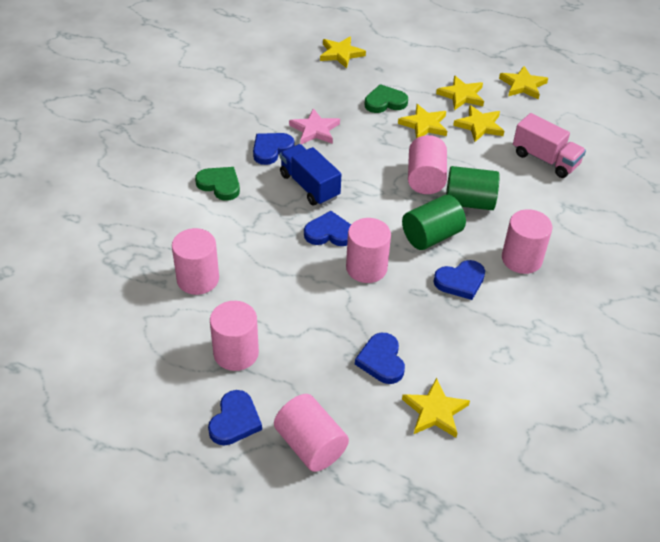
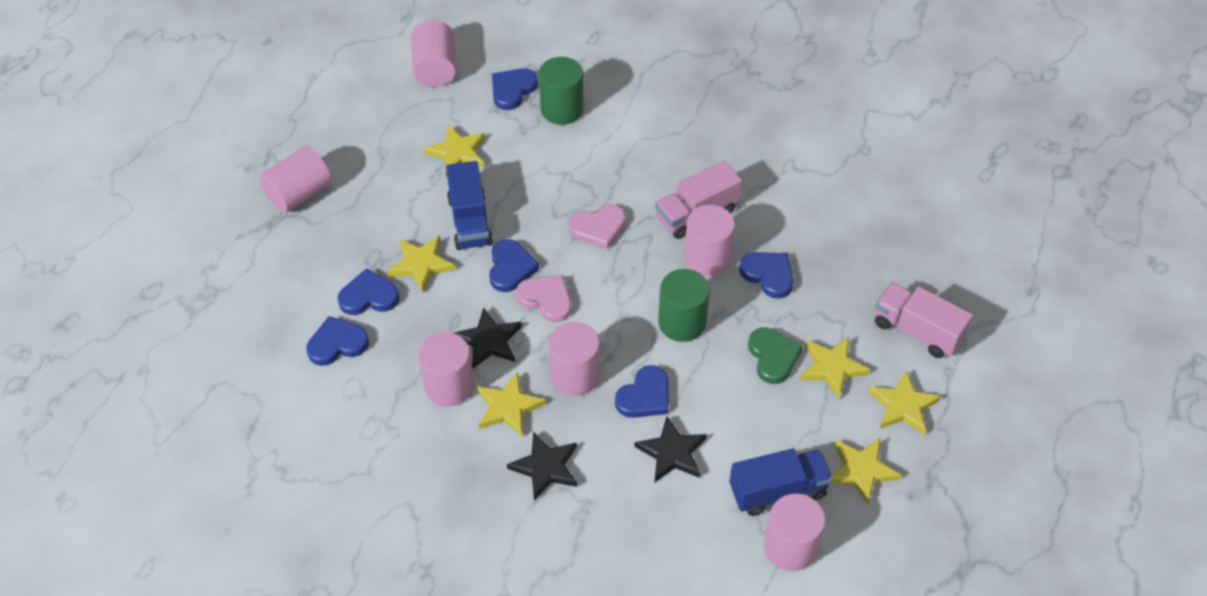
black star: 0 -> 3
blue heart: 5 -> 6
blue truck: 1 -> 2
green heart: 2 -> 1
pink heart: 0 -> 2
pink star: 1 -> 0
pink truck: 1 -> 2

